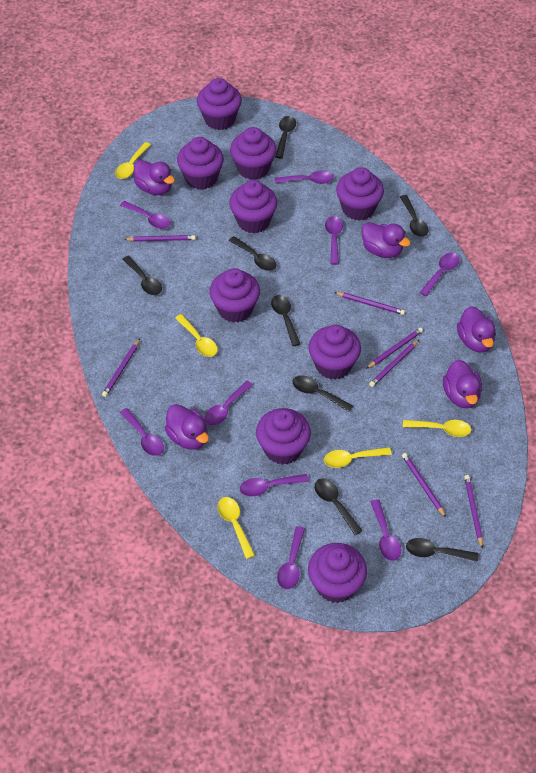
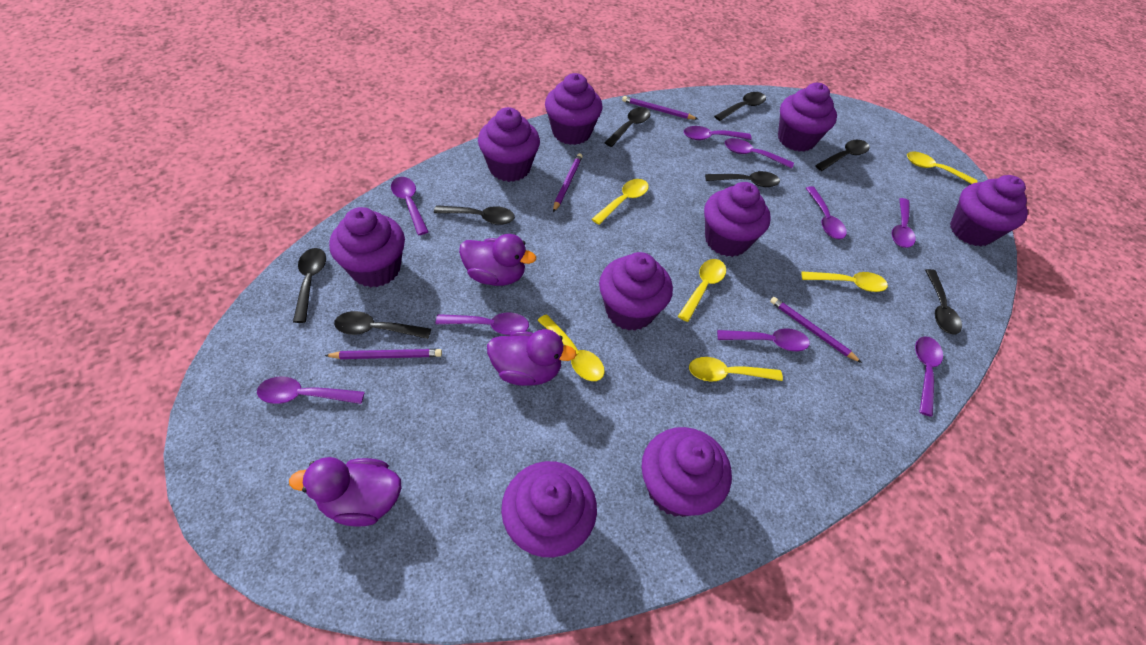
purple duck: 5 -> 3
purple pencil: 7 -> 4
yellow spoon: 5 -> 6

